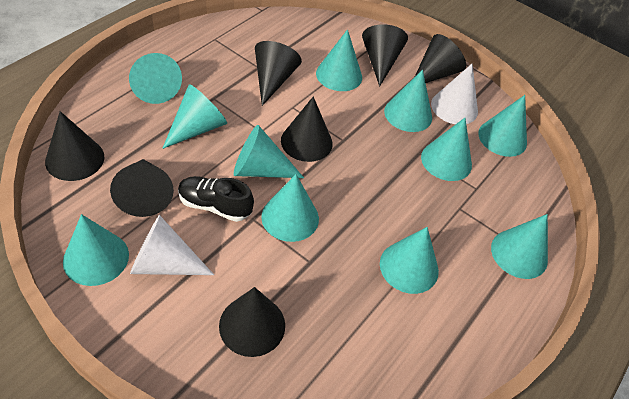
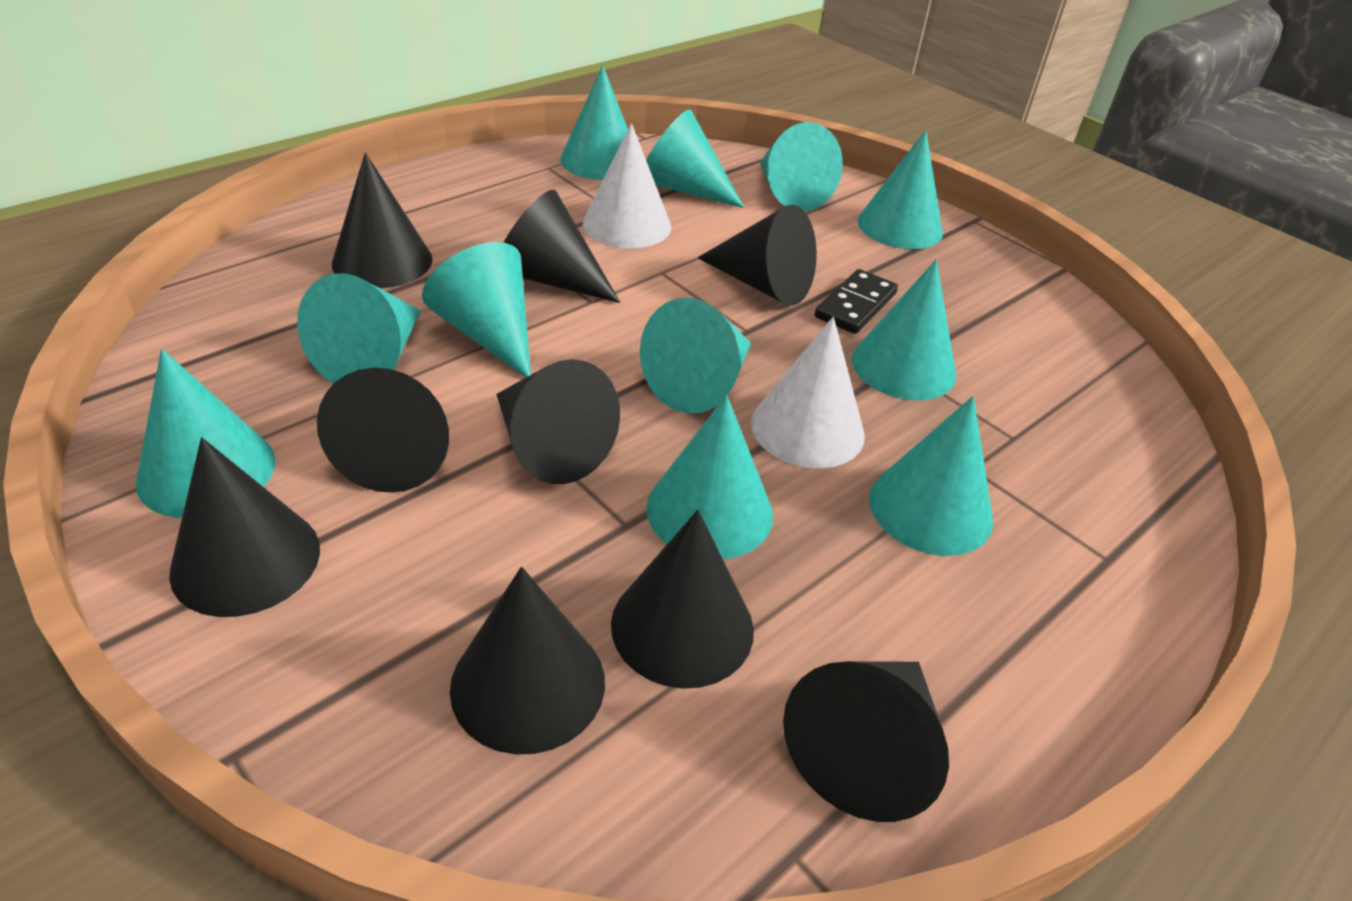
black cone: 7 -> 9
black domino: 0 -> 1
black shoe: 1 -> 0

